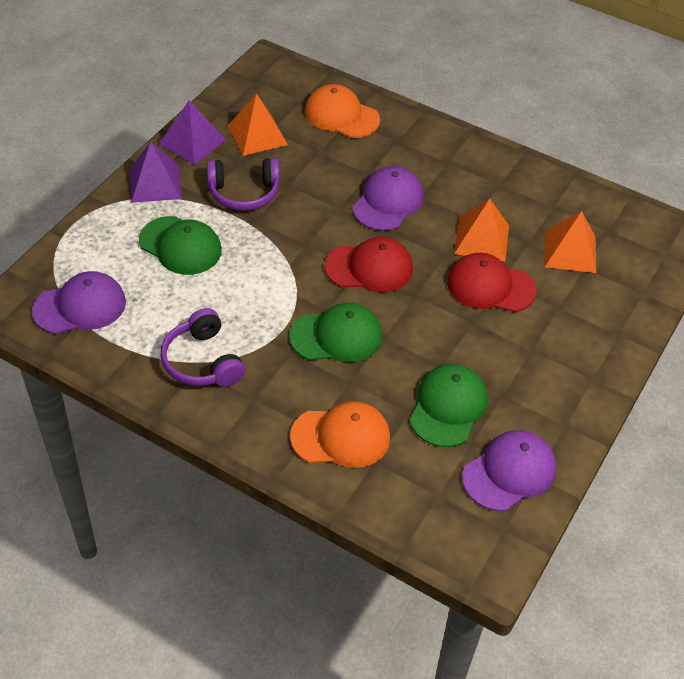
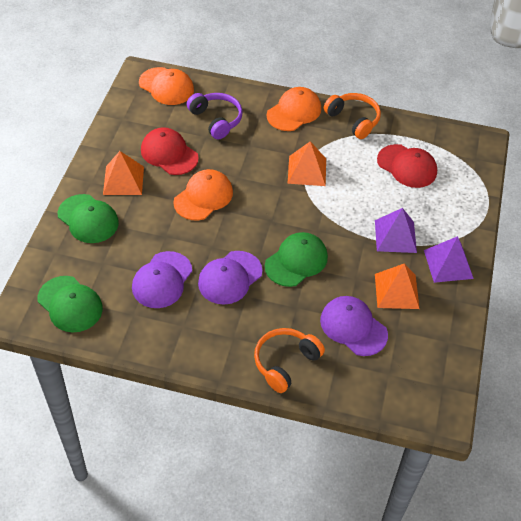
orange cap: 2 -> 3
orange headphones: 0 -> 2
purple headphones: 2 -> 1

